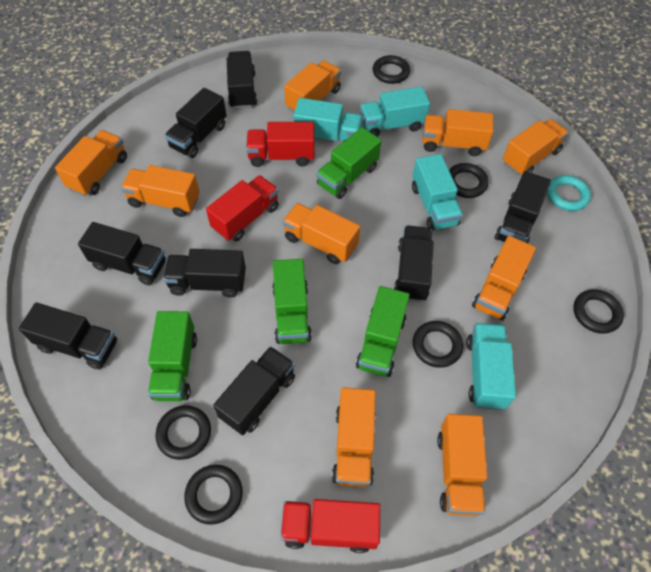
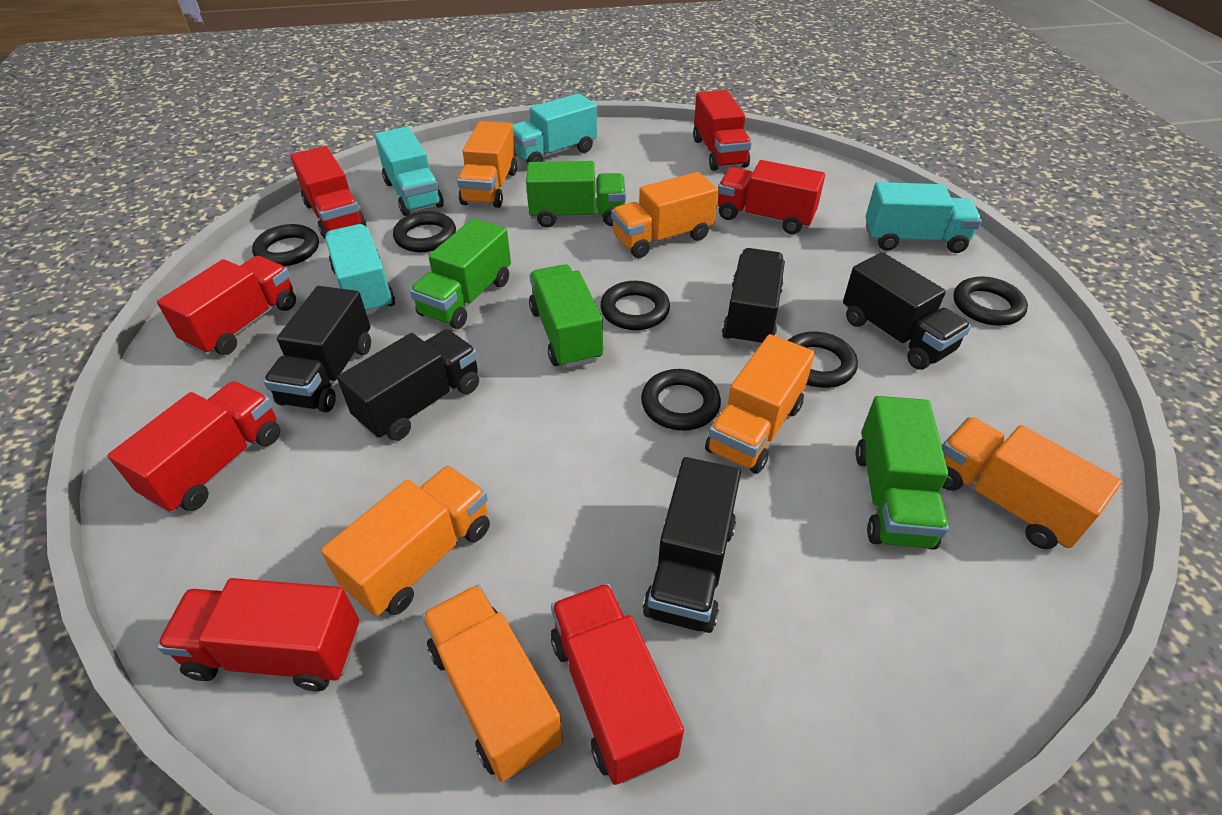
black truck: 8 -> 5
orange truck: 9 -> 6
red truck: 3 -> 7
turquoise ring: 1 -> 0

